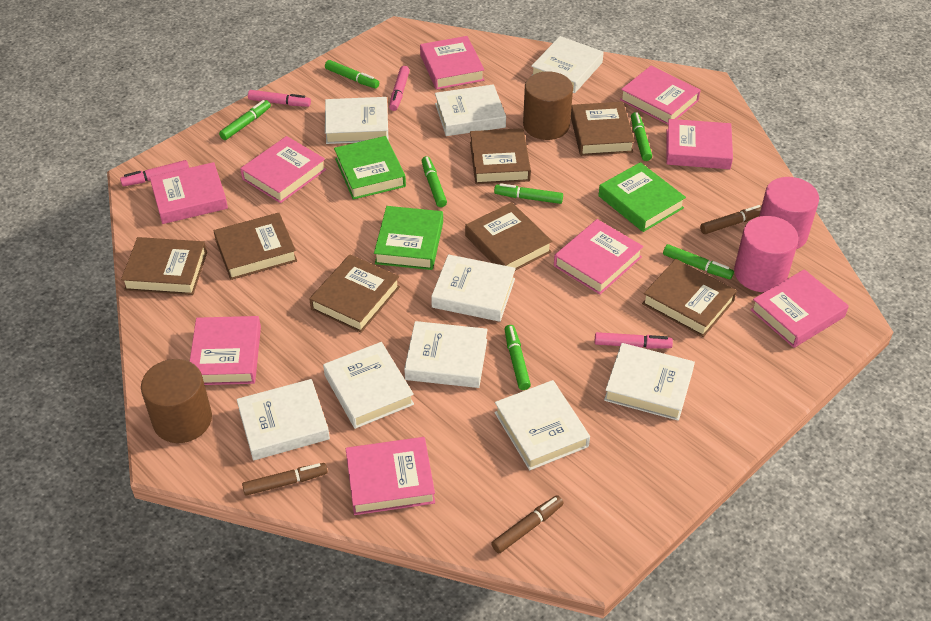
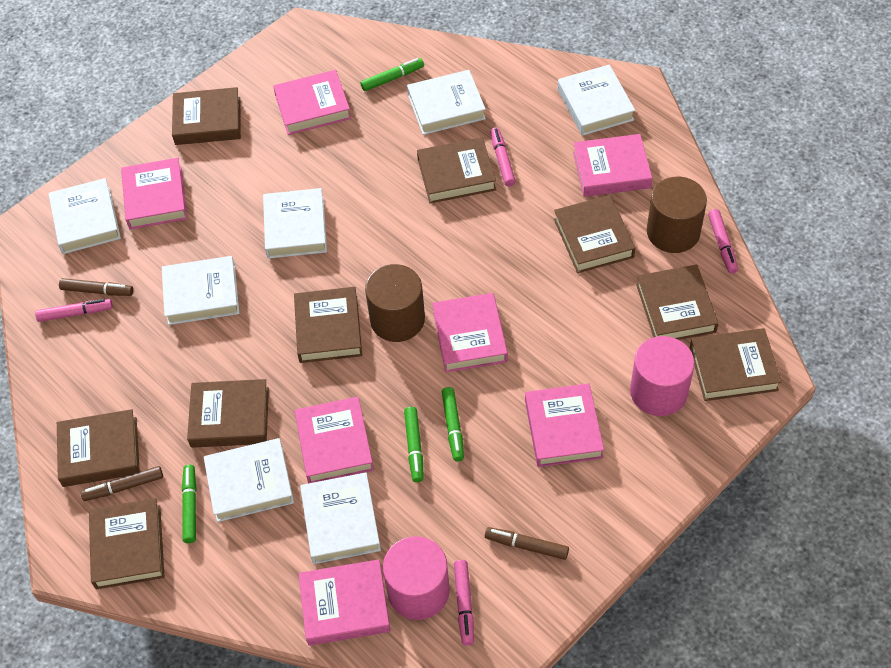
brown book: 7 -> 9
green book: 3 -> 0
green marker: 7 -> 4
pink book: 9 -> 7
white book: 9 -> 7

